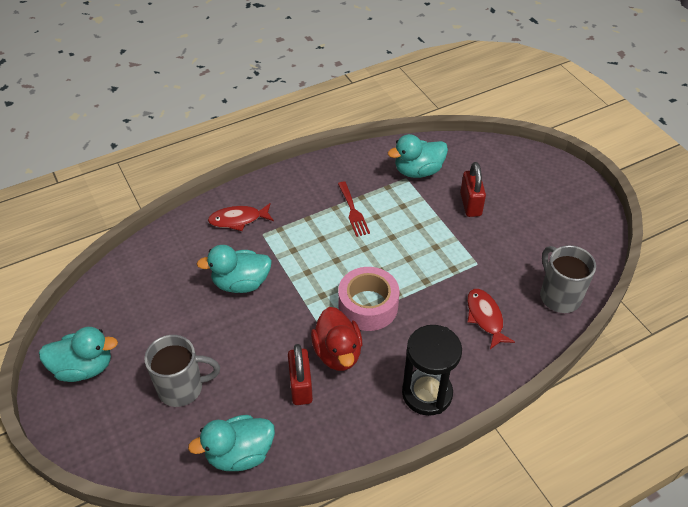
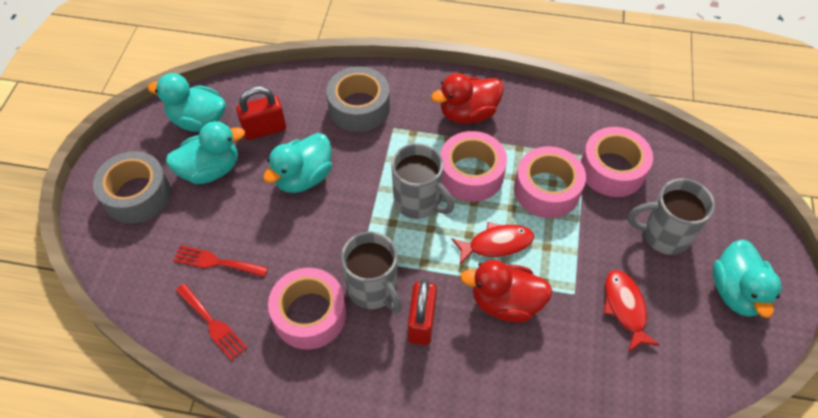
black hourglass: 1 -> 0
grey mug: 2 -> 3
grey tape: 0 -> 2
pink tape: 1 -> 4
red duck: 1 -> 2
red fork: 1 -> 2

